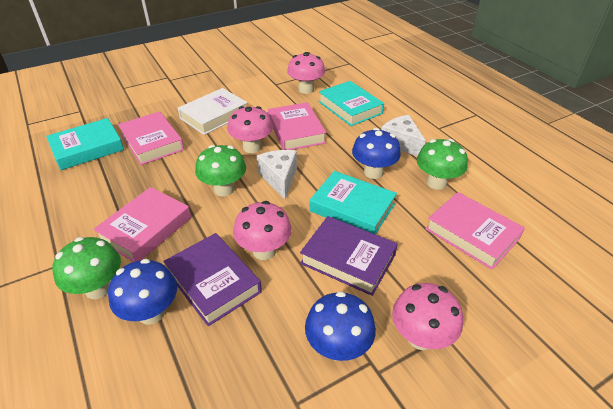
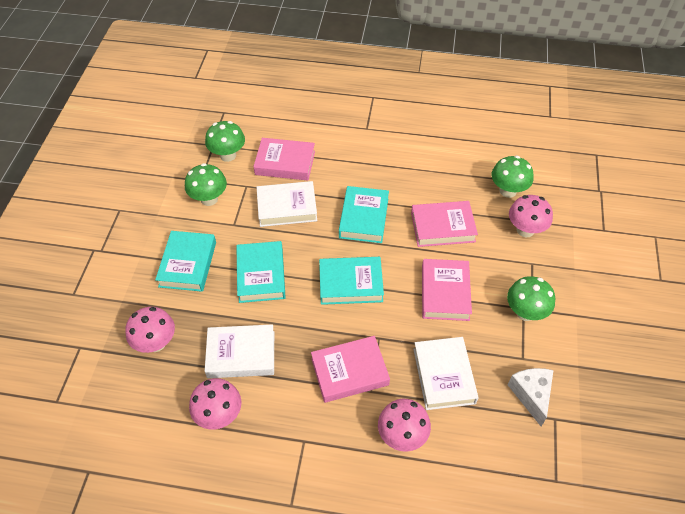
blue mushroom: 3 -> 0
green mushroom: 3 -> 4
purple book: 2 -> 0
turquoise book: 3 -> 4
white book: 1 -> 3
white cheese: 2 -> 1

